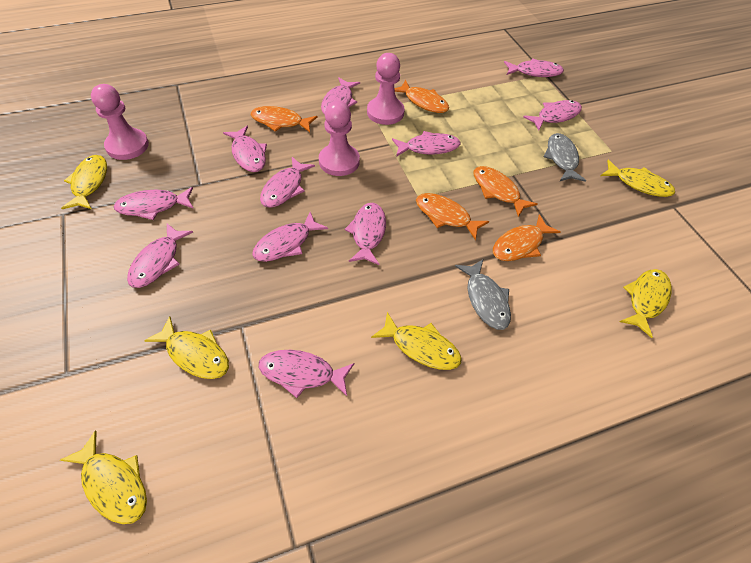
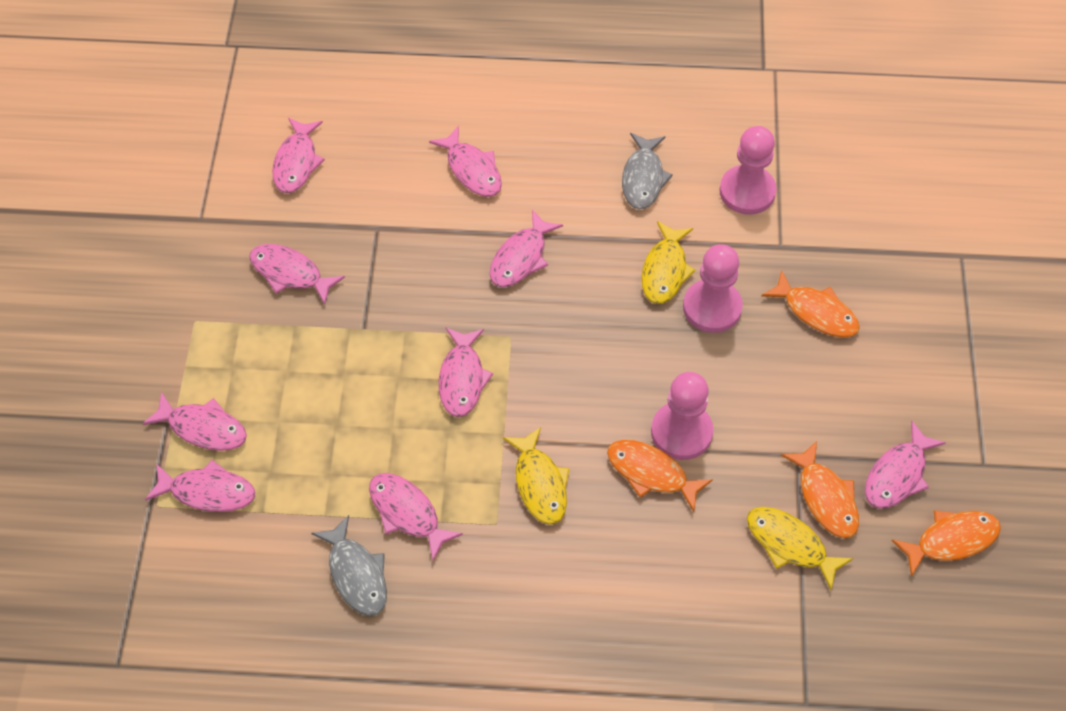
orange fish: 5 -> 4
pink fish: 11 -> 9
yellow fish: 6 -> 3

